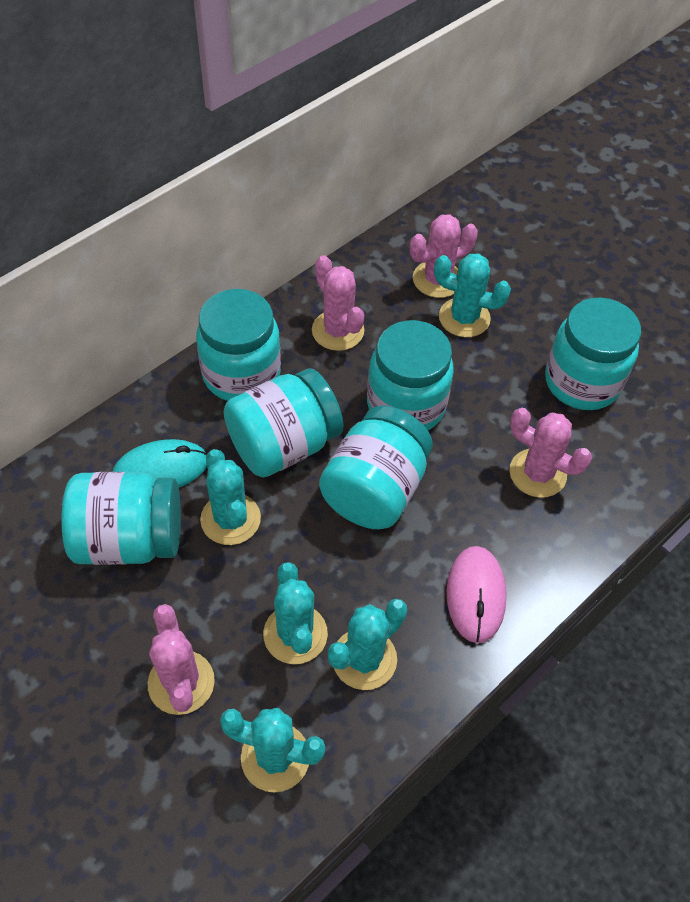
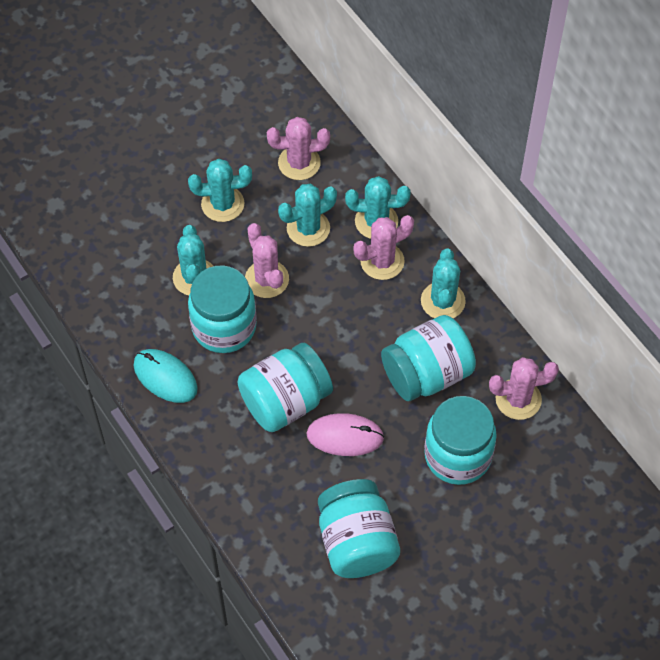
turquoise jar: 6 -> 5

